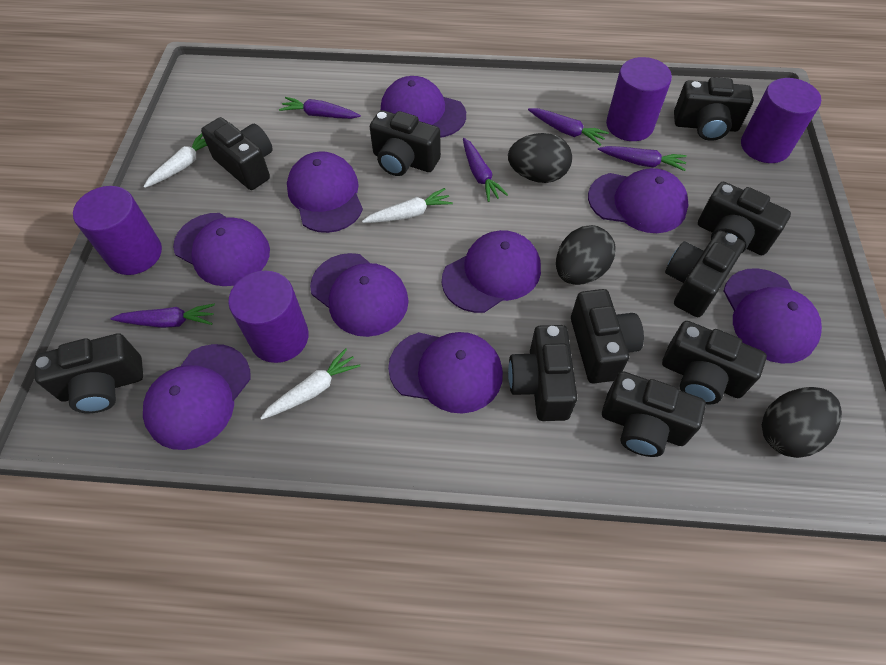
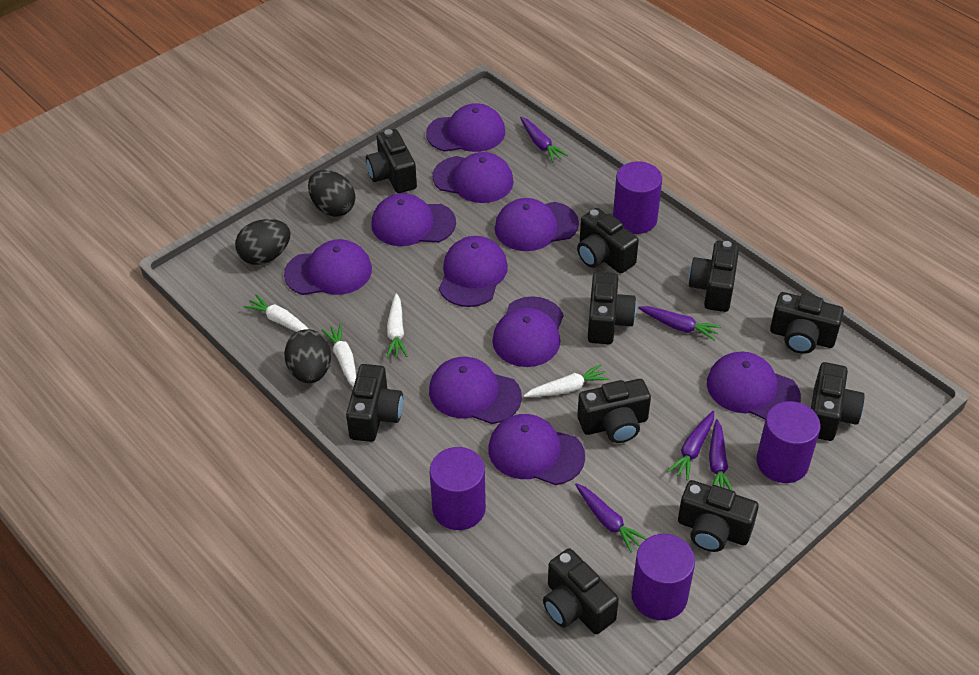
purple cap: 9 -> 10
white carrot: 3 -> 4

